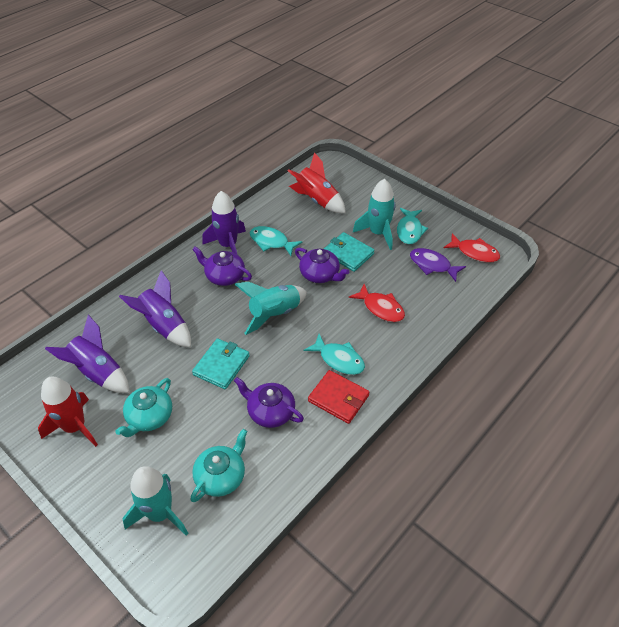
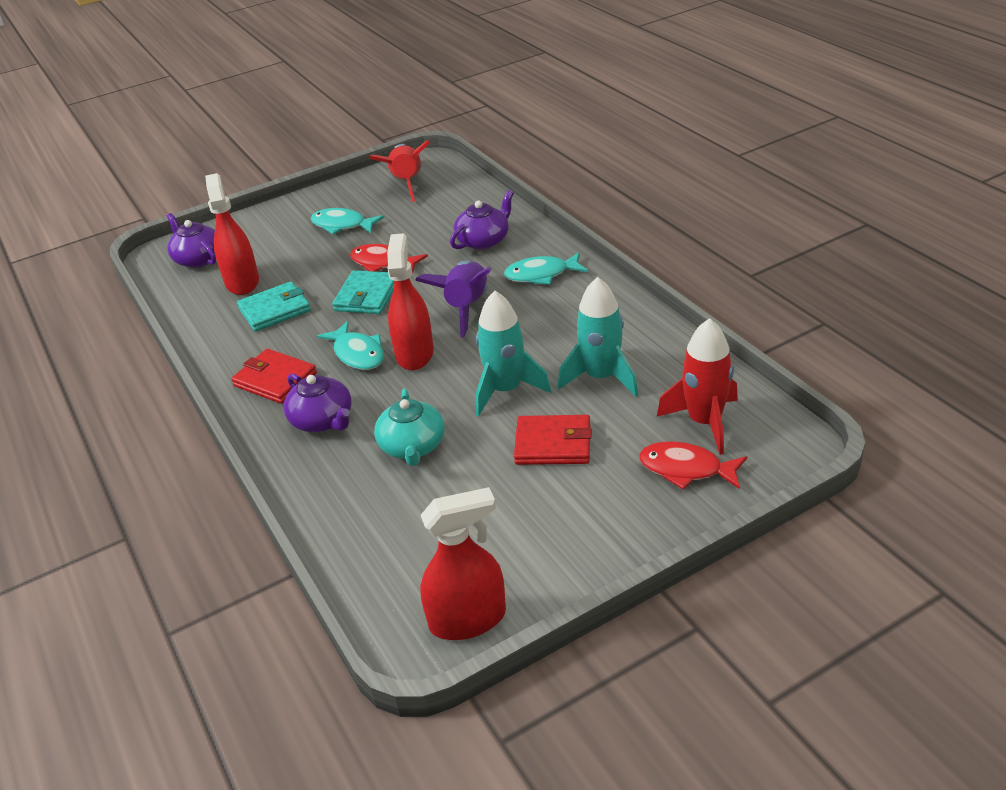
purple fish: 1 -> 0
purple rocket: 3 -> 1
red spray bottle: 0 -> 3
red wallet: 1 -> 2
turquoise rocket: 3 -> 2
turquoise teapot: 2 -> 1

